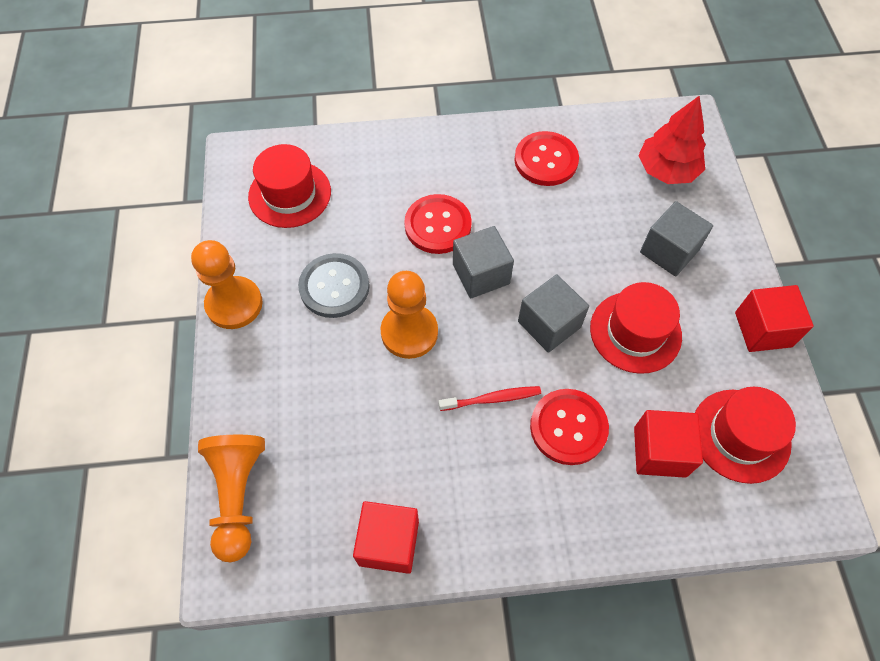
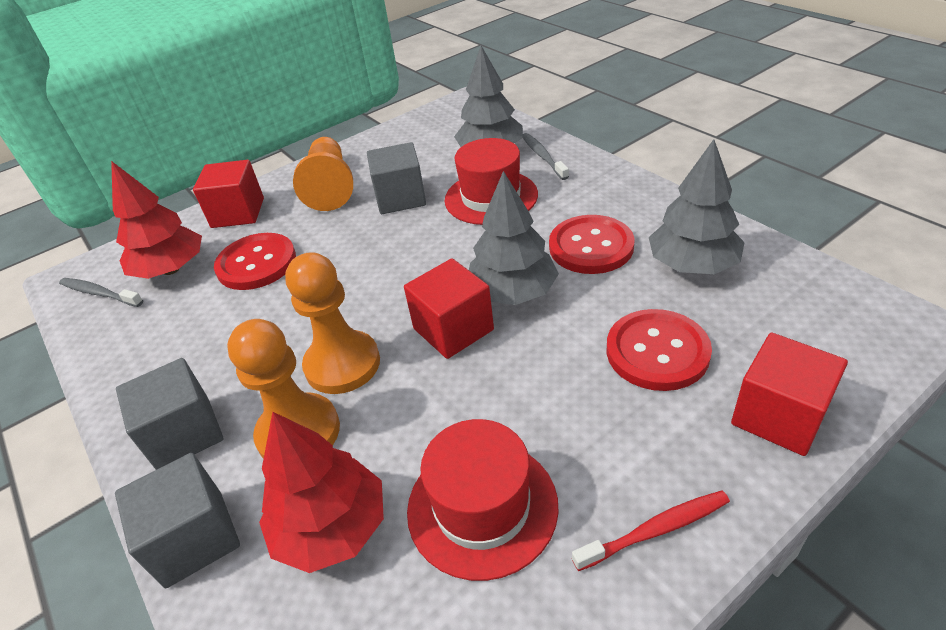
grey button: 1 -> 0
grey toothbrush: 0 -> 2
grey tree: 0 -> 3
red hat: 3 -> 2
red tree: 1 -> 2

